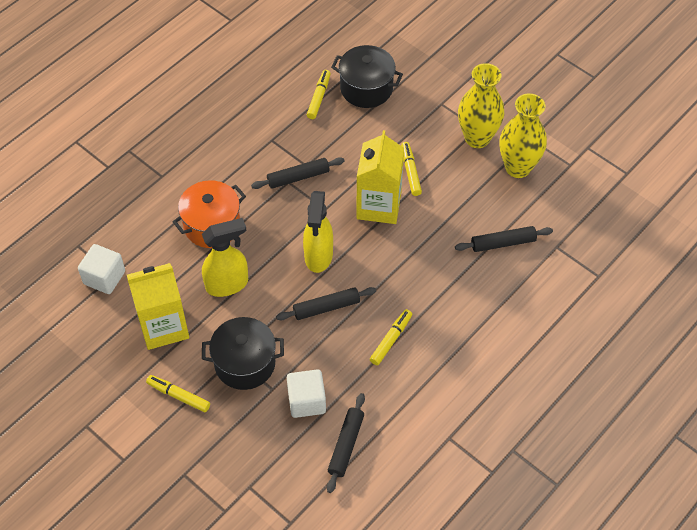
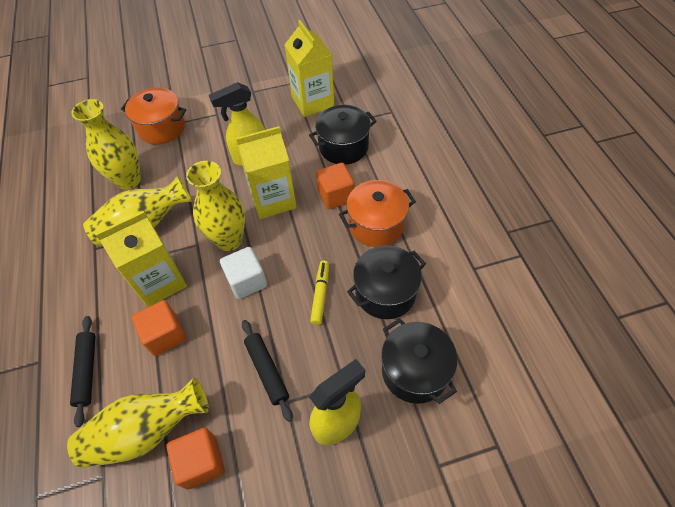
black pot: 2 -> 3
black rolling pin: 4 -> 2
orange cube: 0 -> 3
orange pot: 1 -> 2
white cube: 2 -> 1
yellow carton: 2 -> 3
yellow marker: 4 -> 1
yellow vase: 2 -> 4

